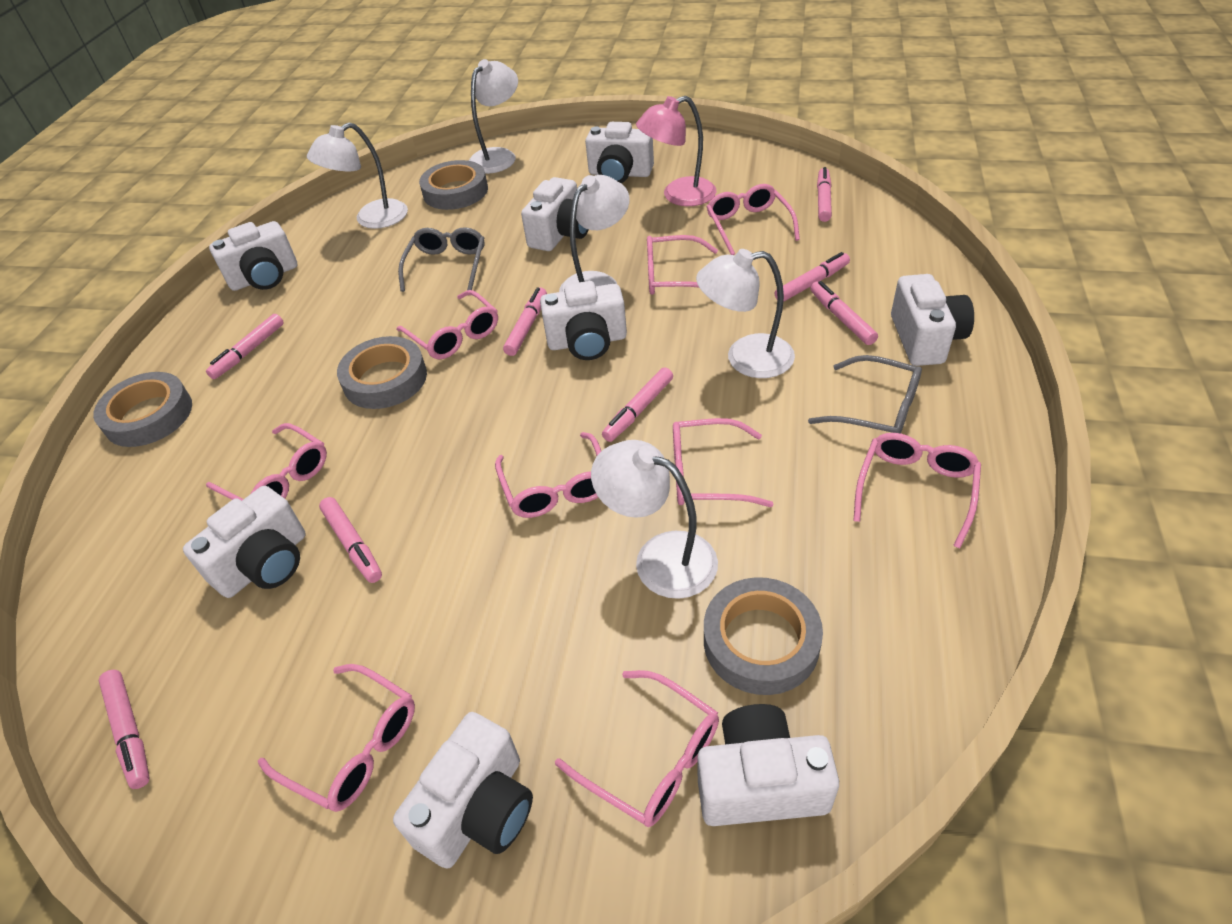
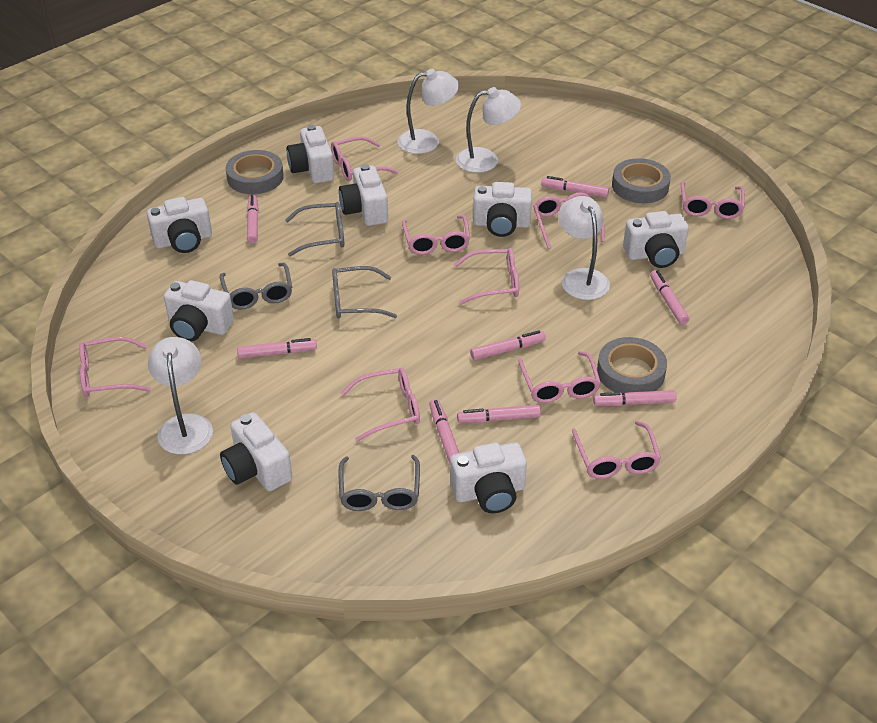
grey glasses: 2 -> 4
grey tape: 4 -> 3
pink lamp: 1 -> 0
white lamp: 5 -> 4

